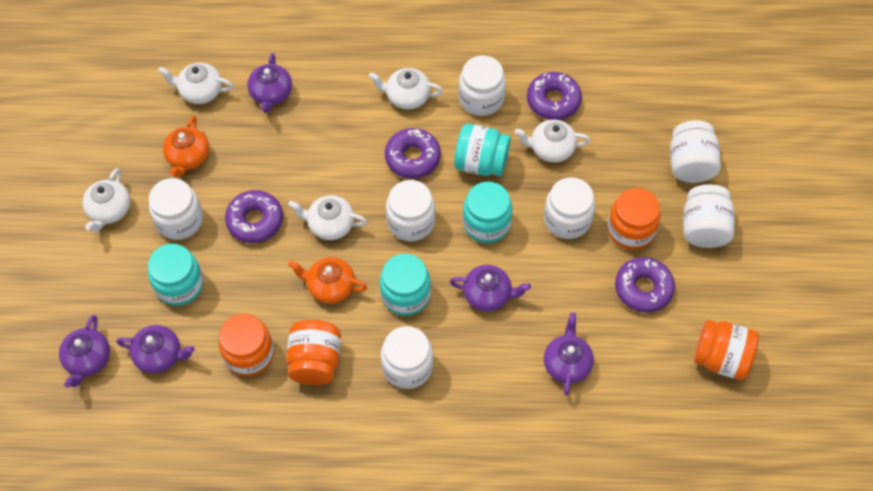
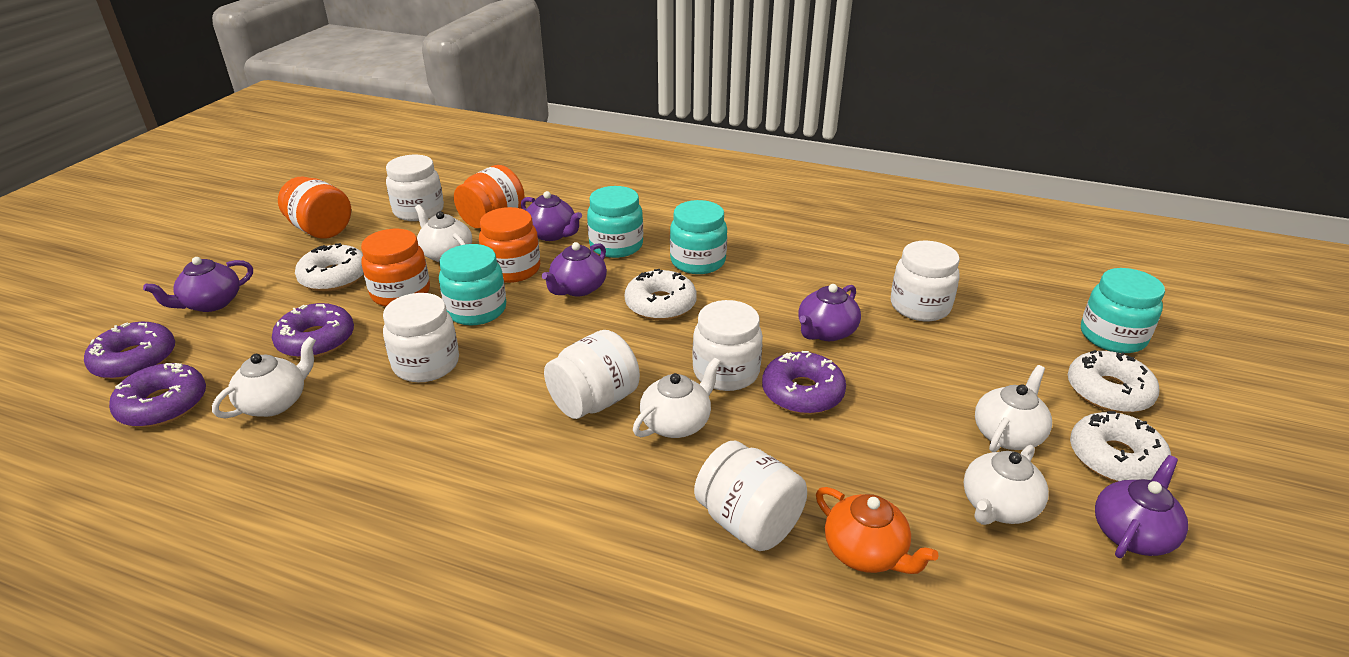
orange teapot: 2 -> 1
white donut: 0 -> 4
white jar: 7 -> 6

